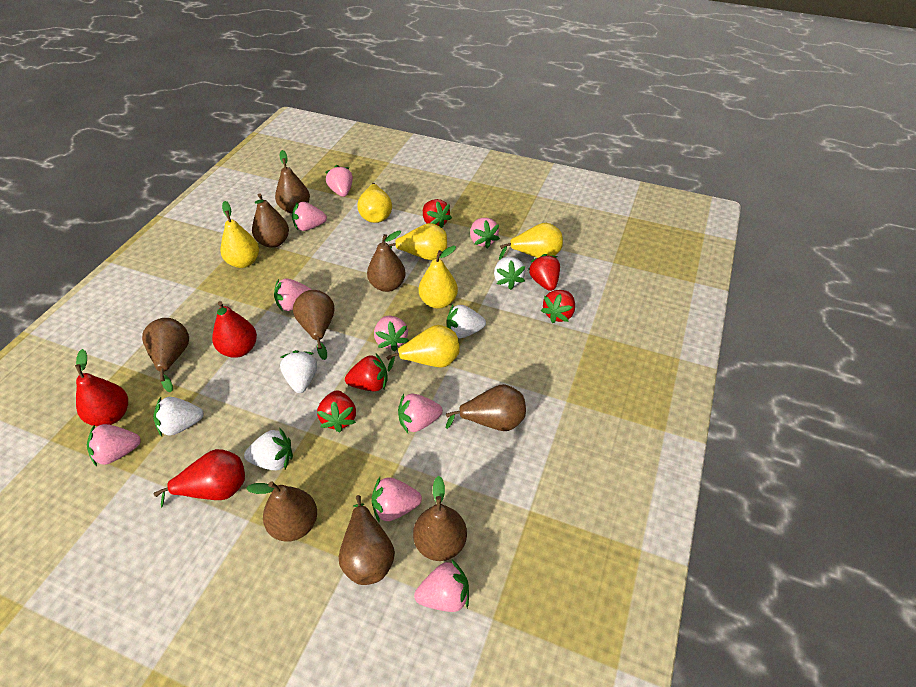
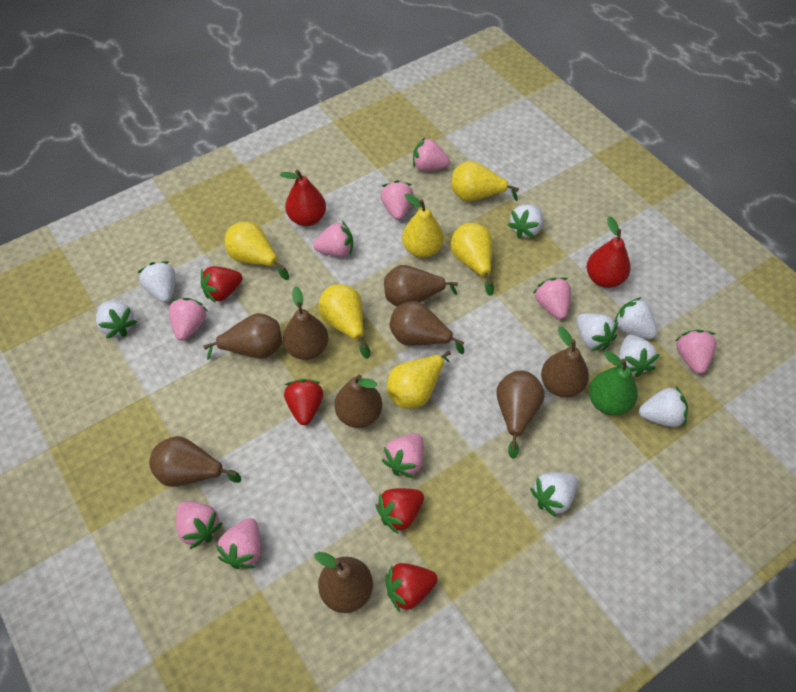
green pear: 0 -> 1
red pear: 3 -> 2
red strawberry: 5 -> 4
white strawberry: 5 -> 8

